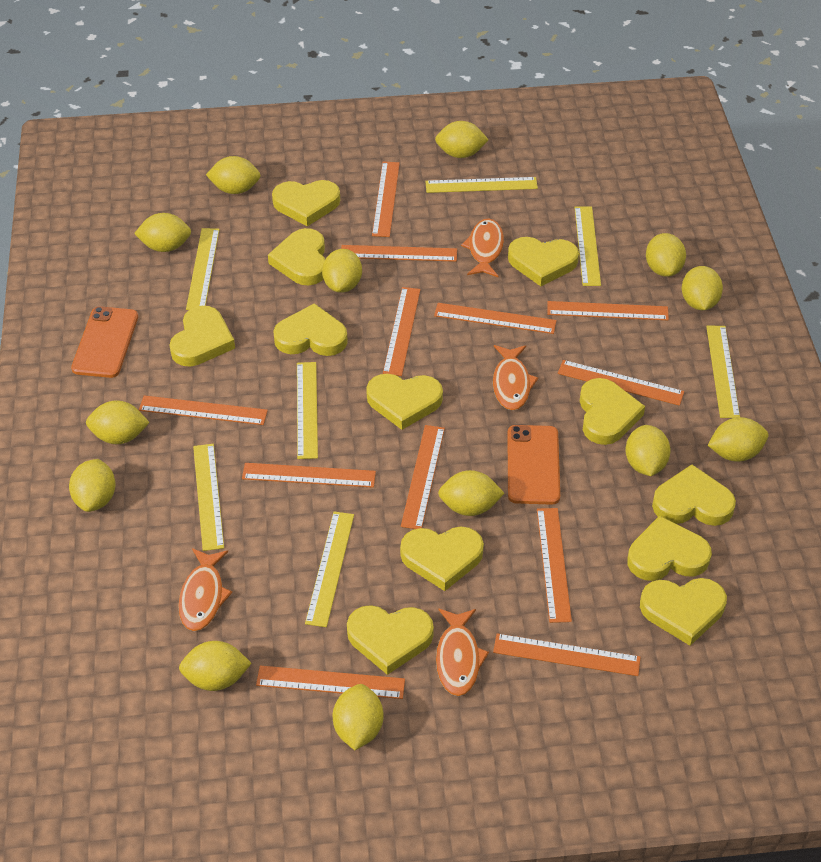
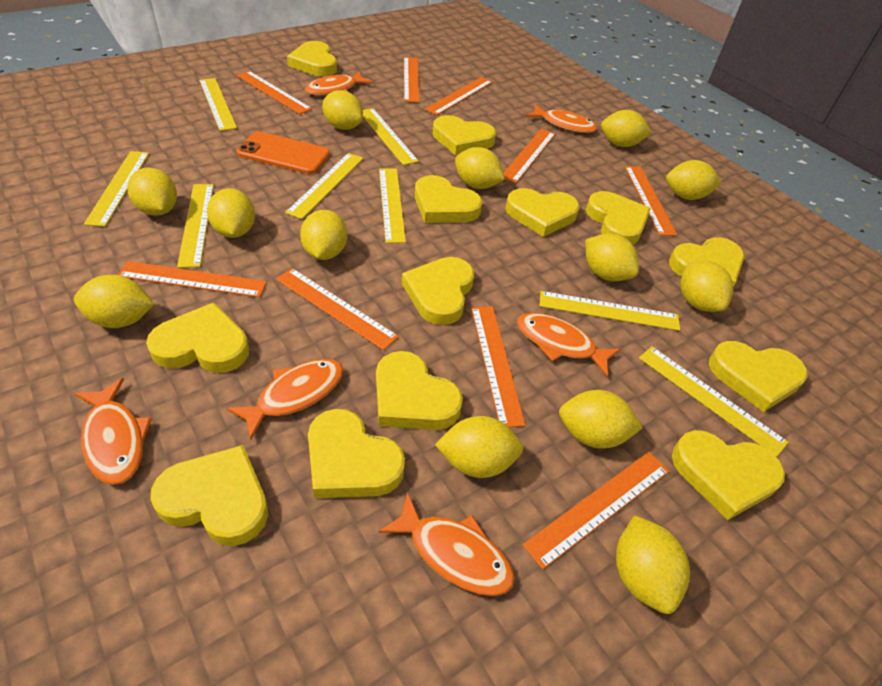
orange fish: 4 -> 6
orange phone: 2 -> 1
orange ruler: 12 -> 9
yellow heart: 12 -> 13
yellow ruler: 7 -> 8

